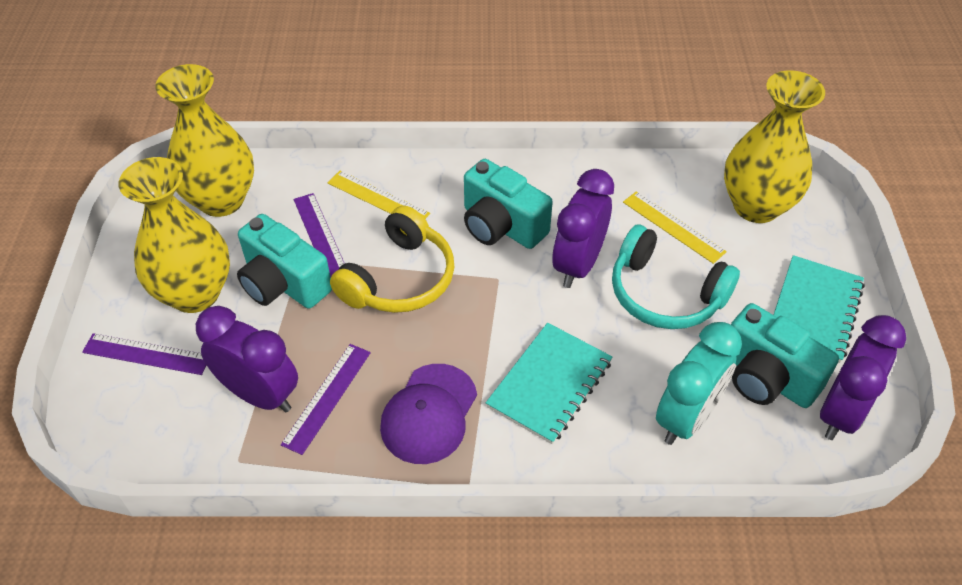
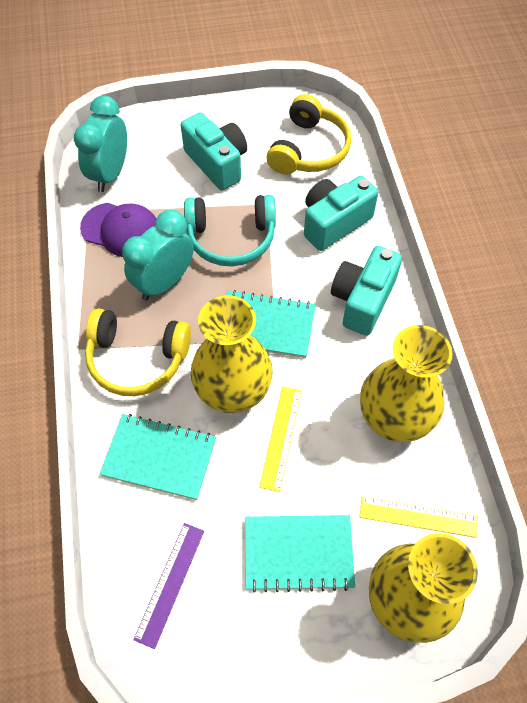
purple clock: 3 -> 0
purple ruler: 3 -> 1
turquoise clock: 1 -> 2
turquoise notebook: 2 -> 3
yellow headphones: 1 -> 2

